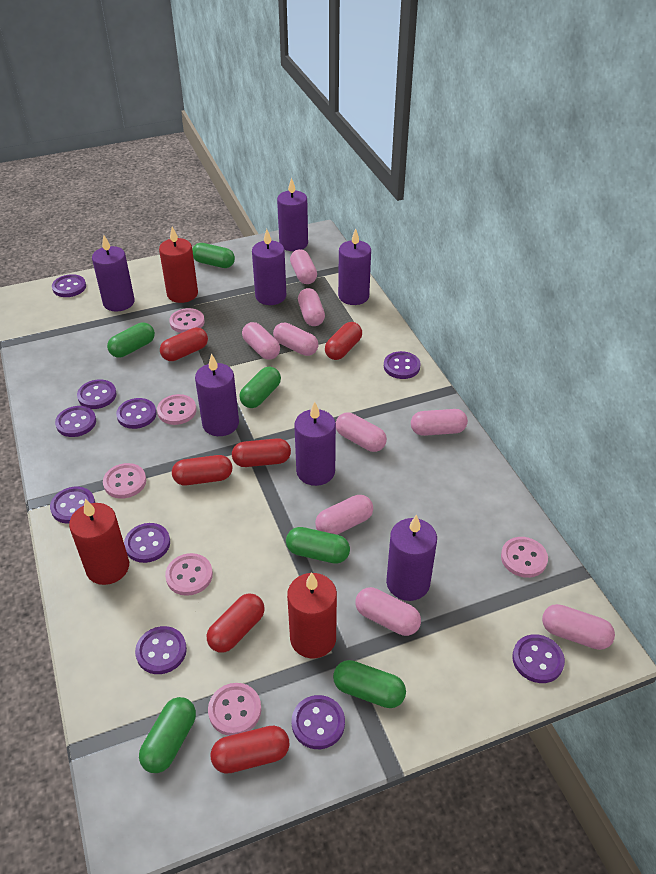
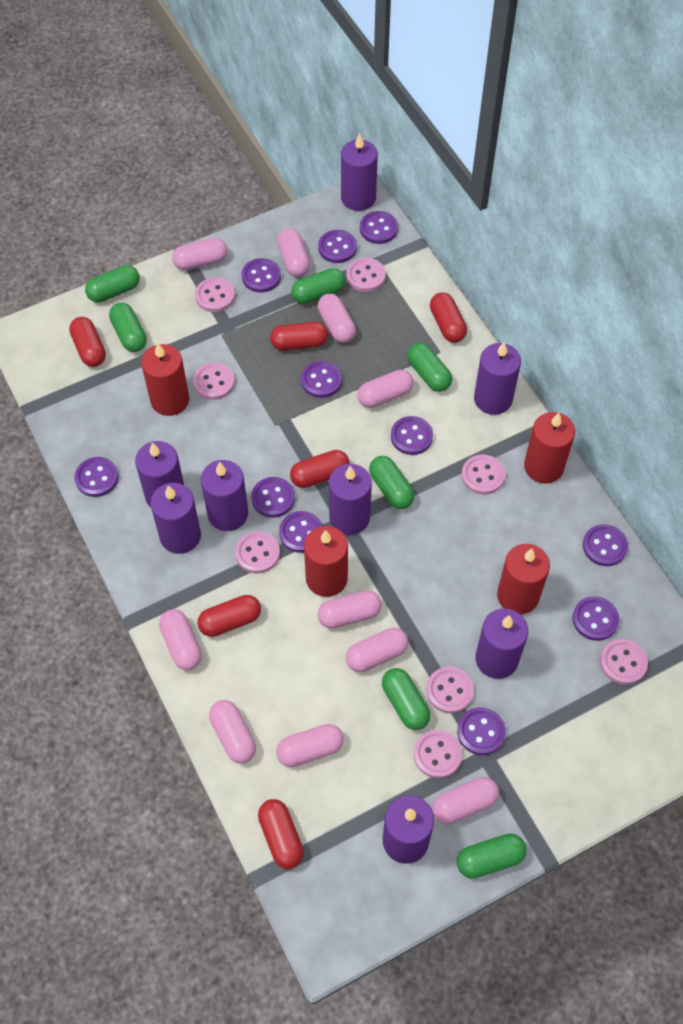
green capsule: 6 -> 7
pink button: 6 -> 8
pink capsule: 9 -> 10
purple button: 10 -> 11
purple candle: 7 -> 8
red candle: 3 -> 4

